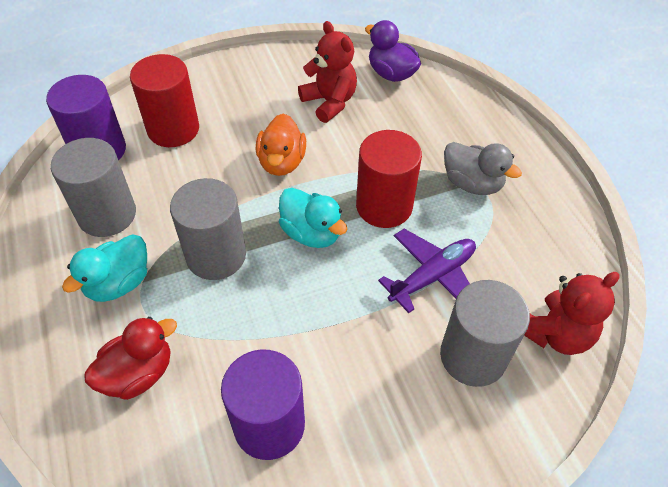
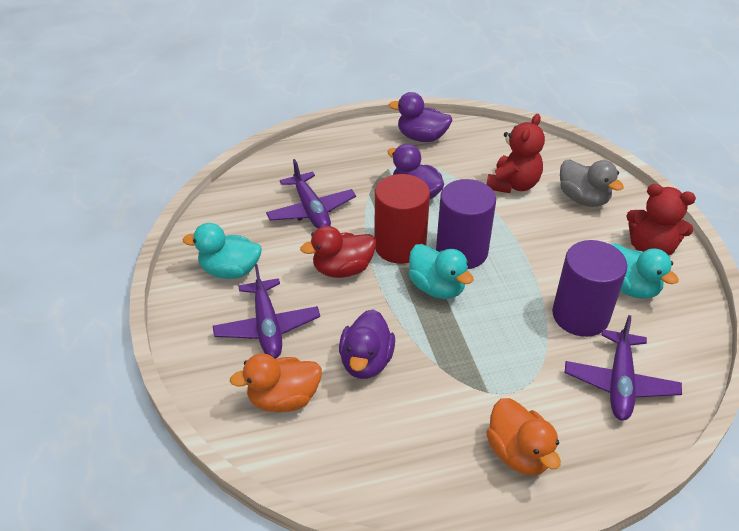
grey cylinder: 3 -> 0
orange duck: 1 -> 2
purple duck: 1 -> 3
purple plane: 1 -> 3
red cylinder: 2 -> 1
turquoise duck: 2 -> 3

